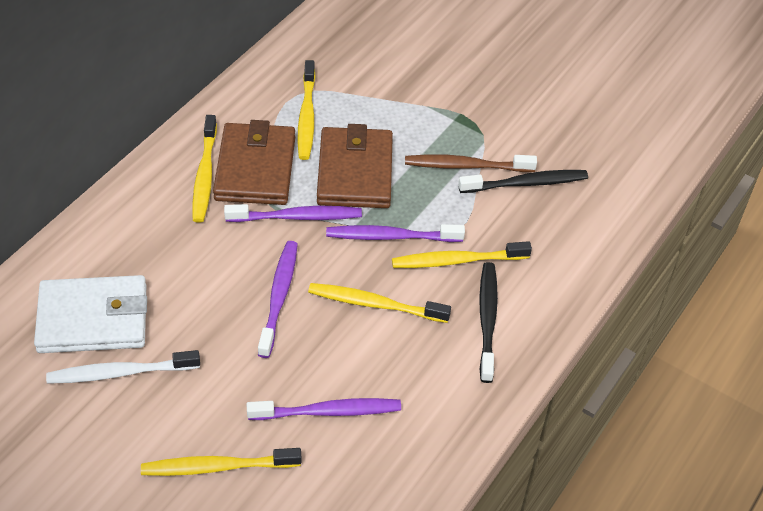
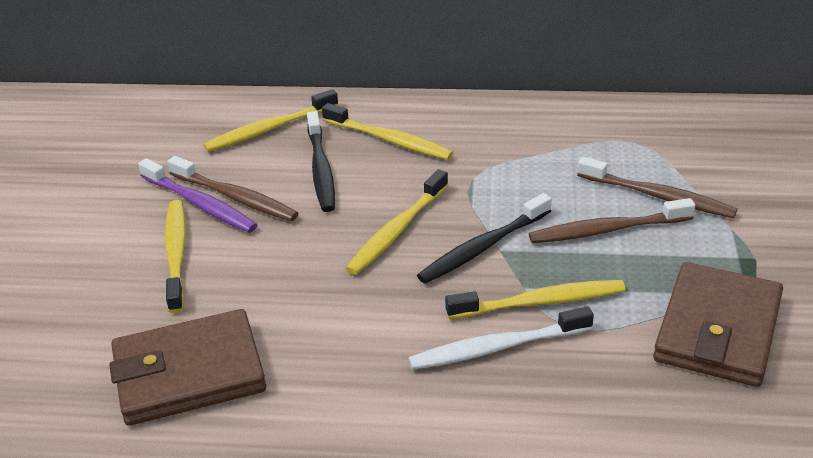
brown toothbrush: 1 -> 3
purple toothbrush: 4 -> 1
white wallet: 1 -> 0

